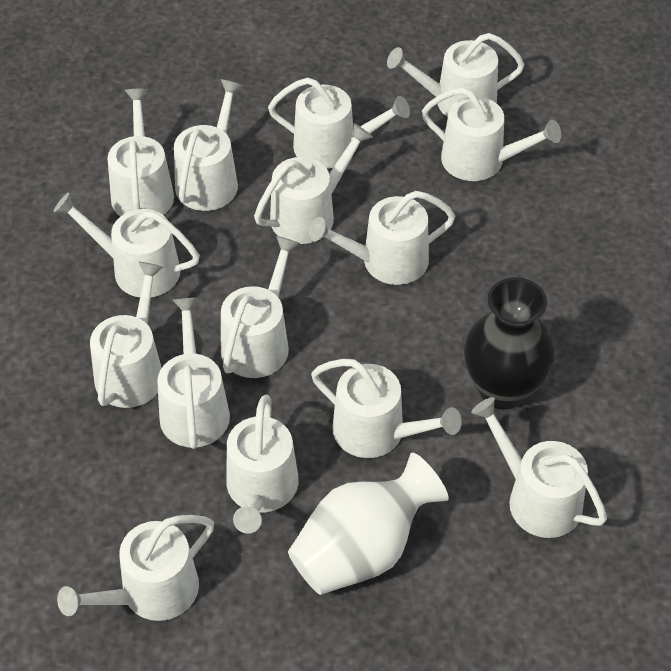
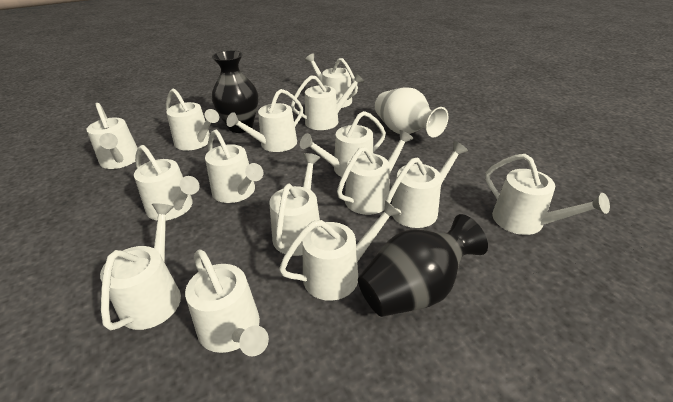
black vase: 1 -> 2

